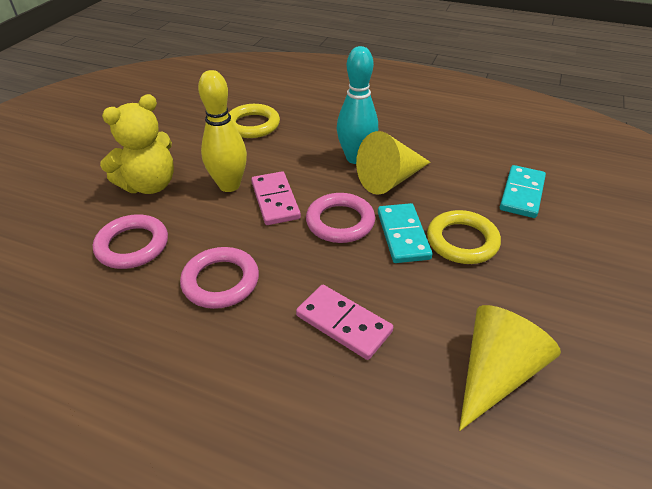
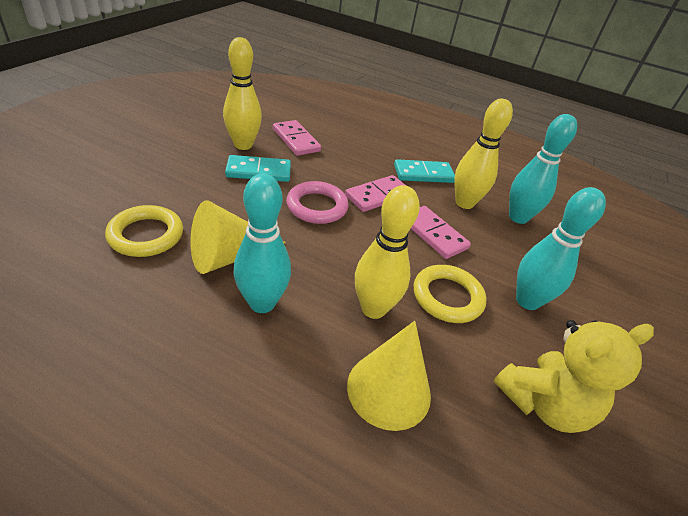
pink domino: 2 -> 3
pink ring: 3 -> 1
turquoise bowling pin: 1 -> 3
yellow bowling pin: 1 -> 3

